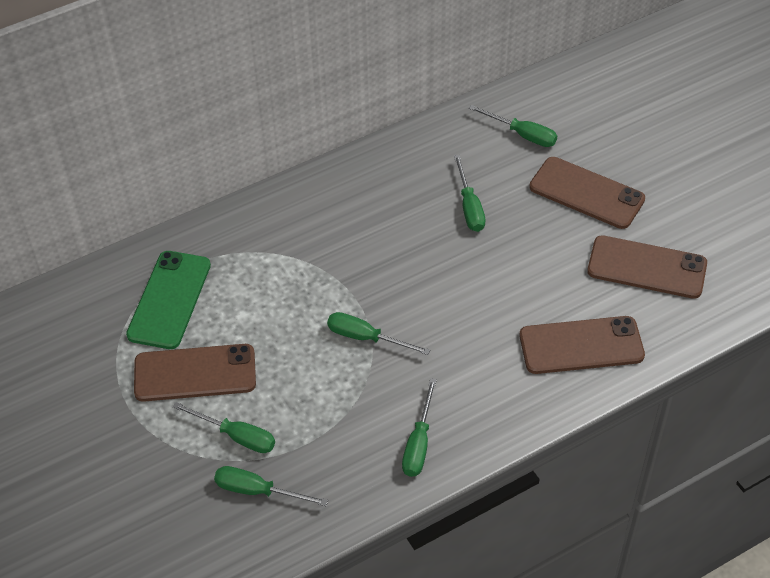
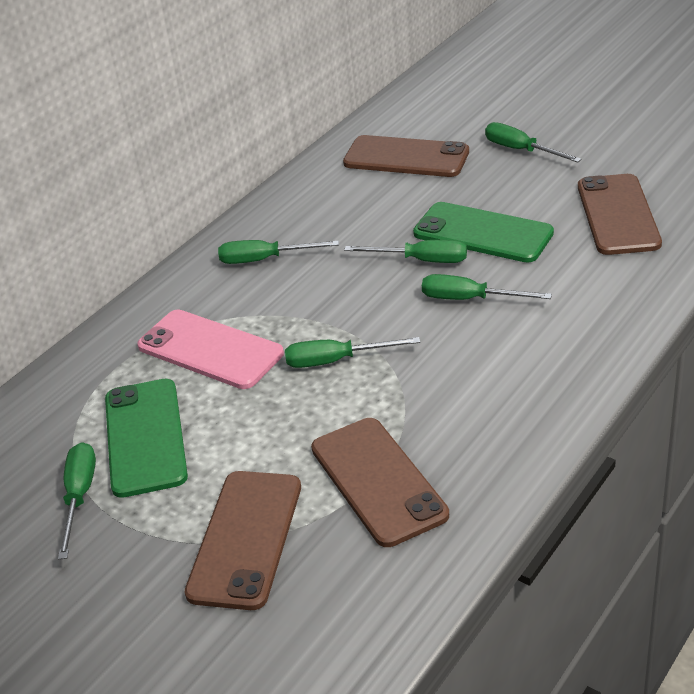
green phone: 1 -> 2
pink phone: 0 -> 1

